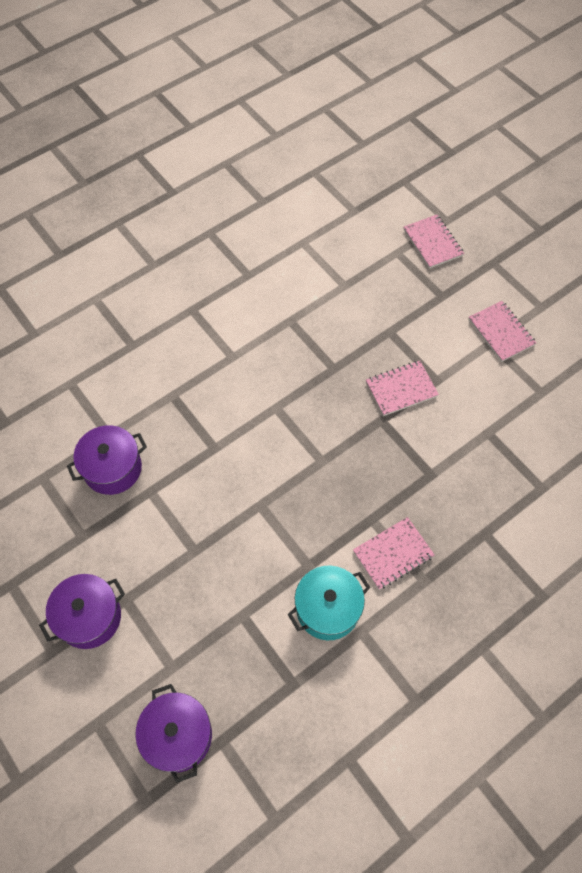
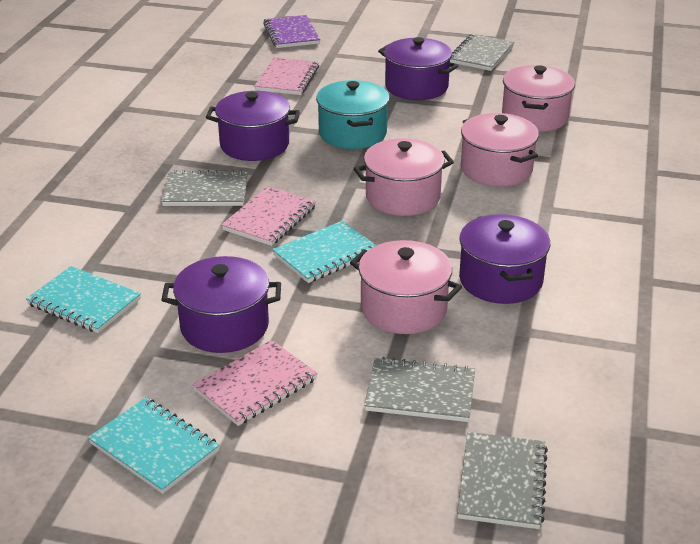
grey notebook: 0 -> 4
pink notebook: 4 -> 3
pink pot: 0 -> 4
purple notebook: 0 -> 1
purple pot: 3 -> 4
turquoise notebook: 0 -> 3

